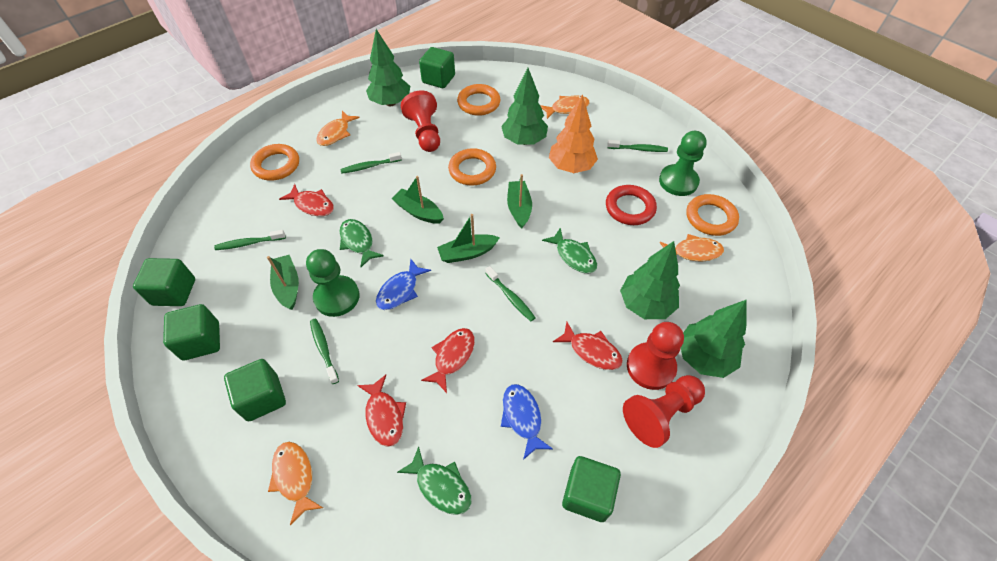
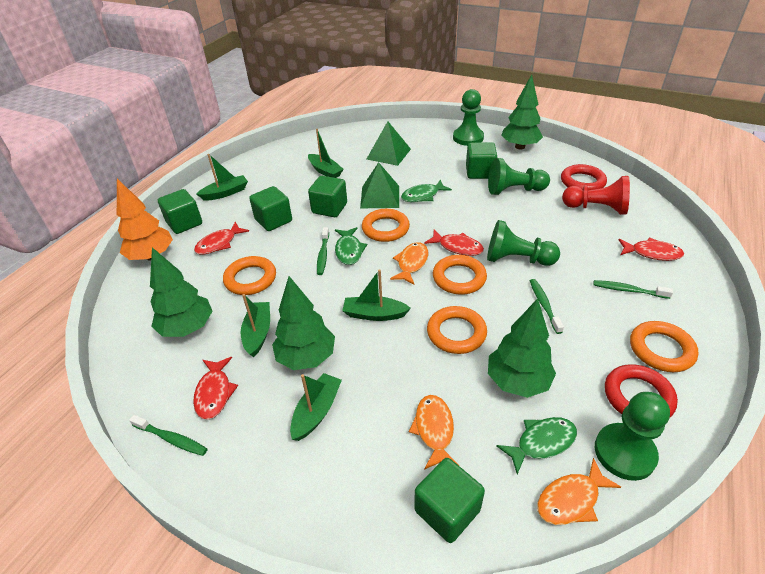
blue fish: 2 -> 0
green boat: 4 -> 5
green pawn: 2 -> 4
green pyramid: 0 -> 2
green toothbrush: 5 -> 4
orange fish: 4 -> 3
orange ring: 4 -> 5
red pawn: 3 -> 1
red ring: 1 -> 2

